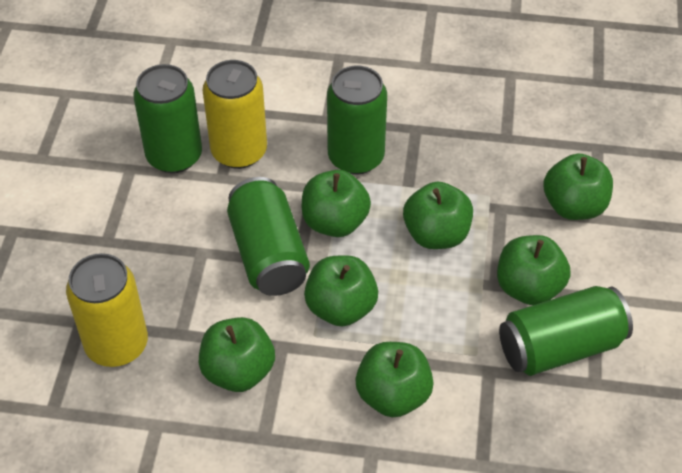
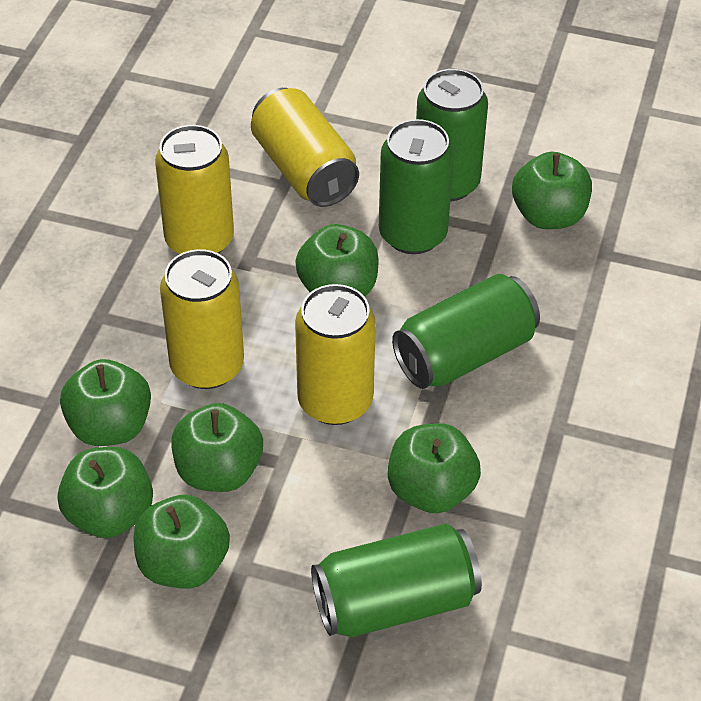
yellow can: 2 -> 4

